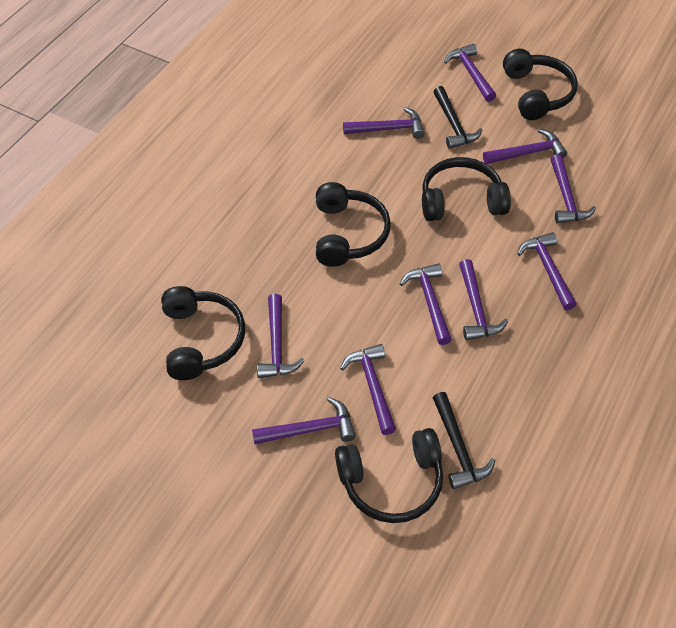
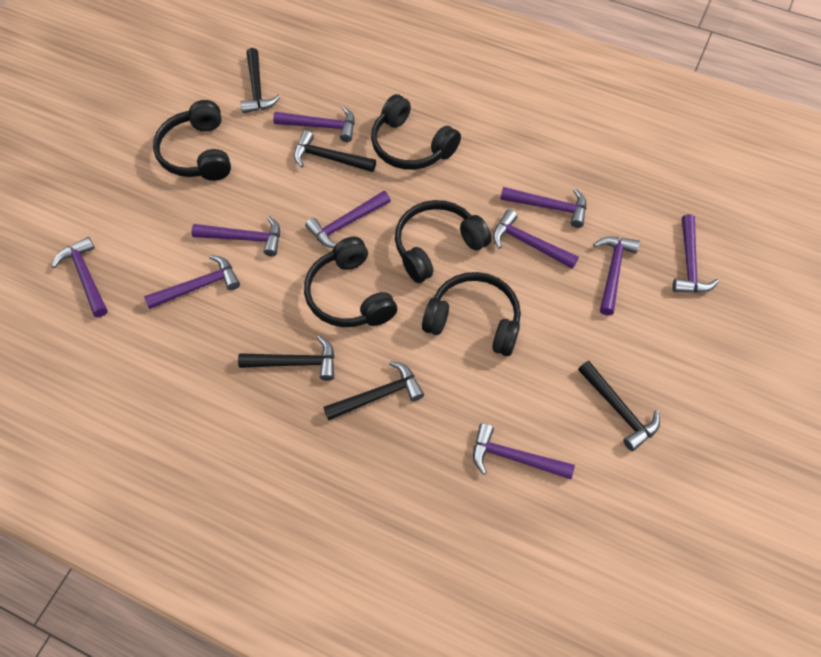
black hammer: 2 -> 5

